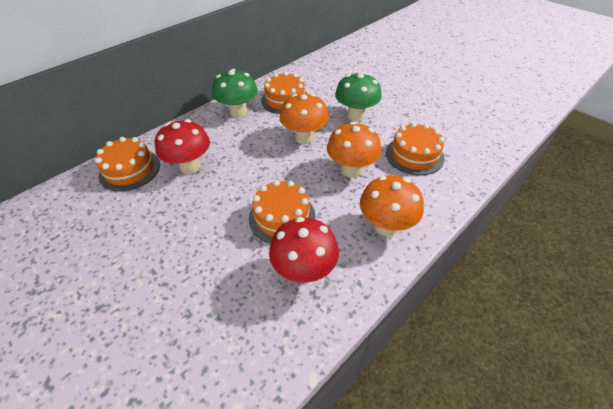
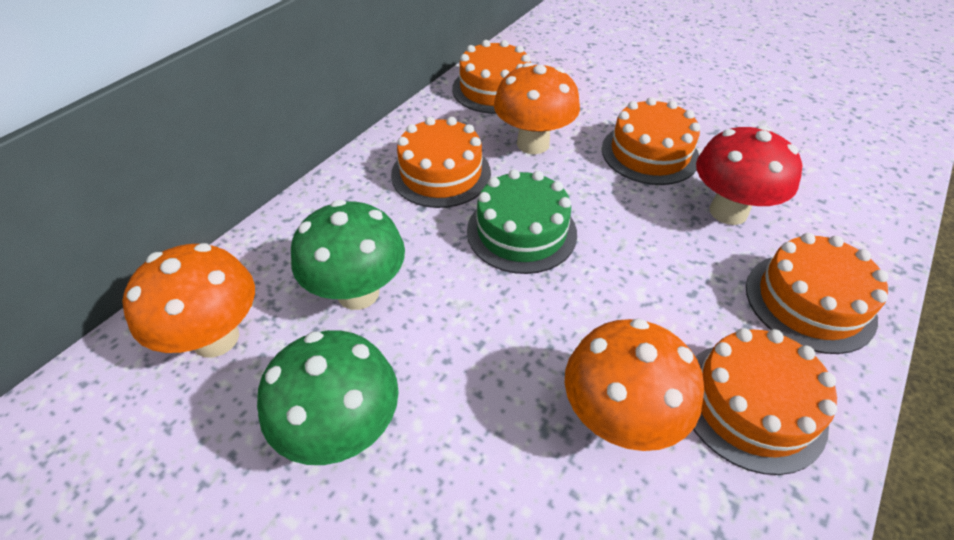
green cake: 0 -> 1
orange cake: 4 -> 5
red mushroom: 2 -> 1

